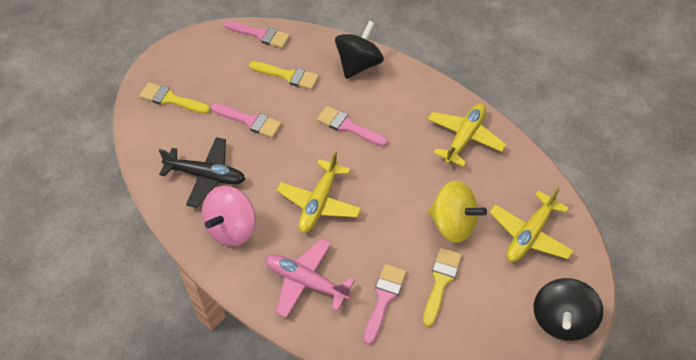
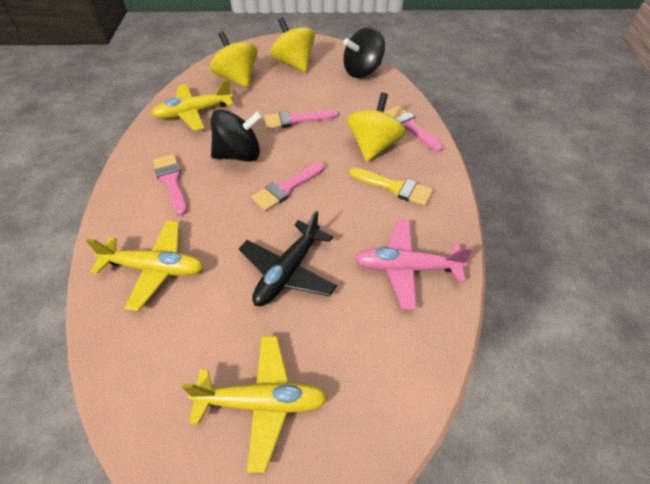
pink spinning top: 1 -> 0
yellow brush: 3 -> 1
yellow spinning top: 1 -> 3

